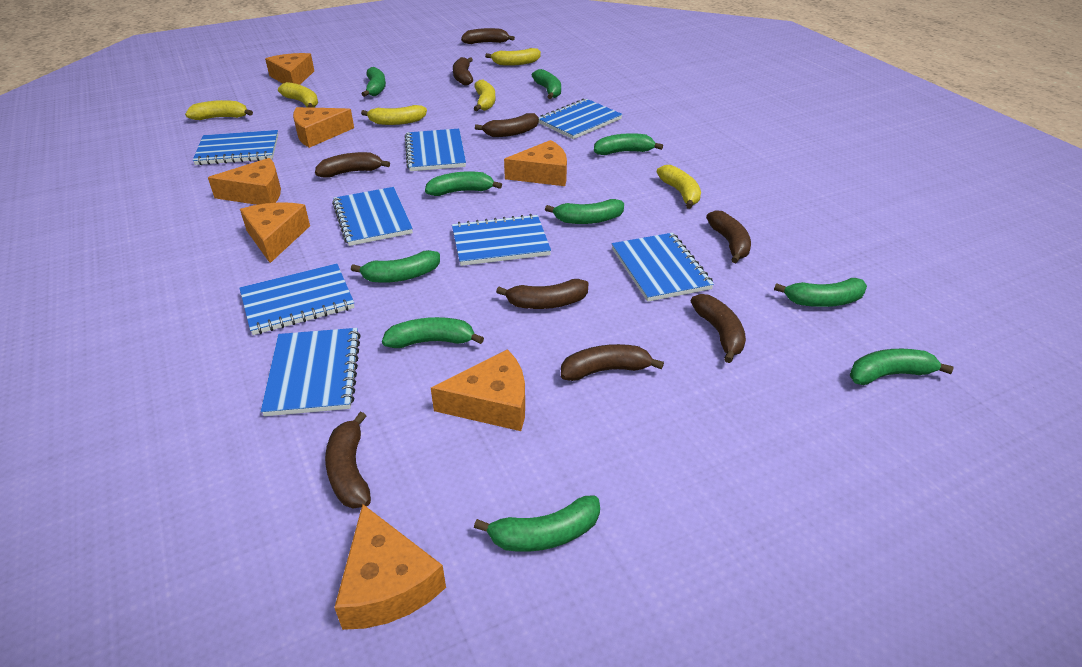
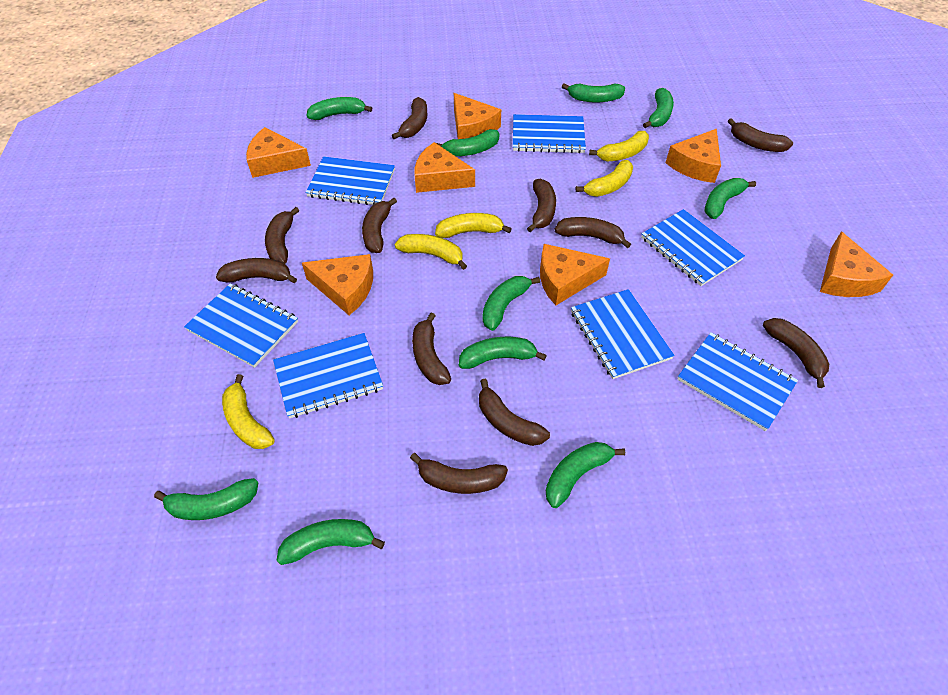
blue notebook: 8 -> 7
brown banana: 9 -> 11
yellow banana: 6 -> 5

